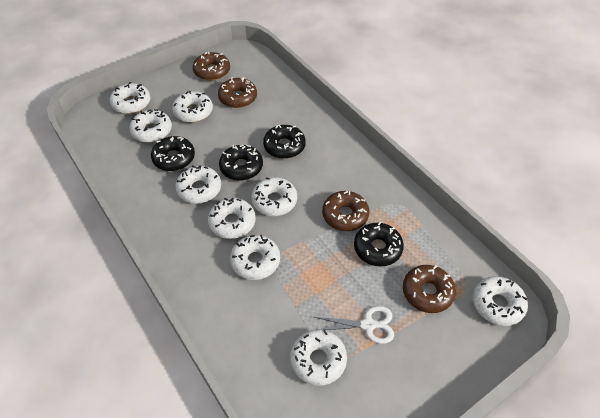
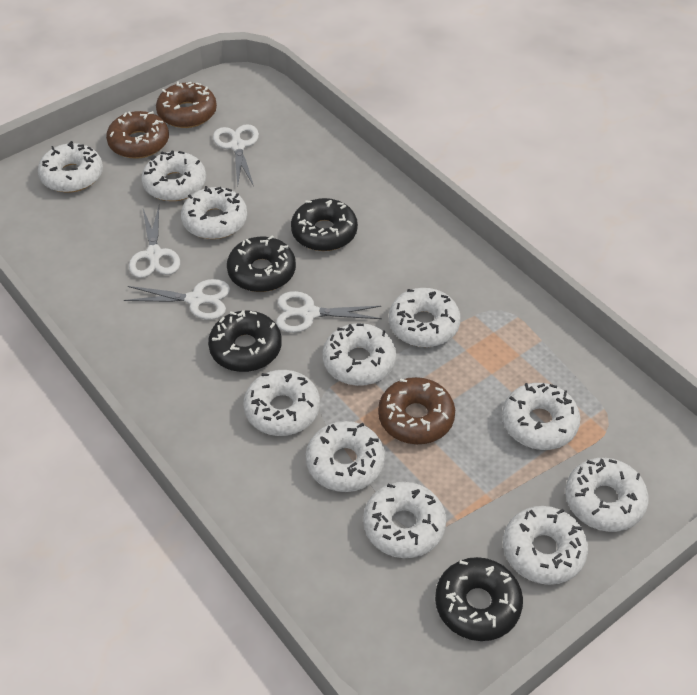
brown donut: 4 -> 3
white donut: 9 -> 11
white scissors: 1 -> 4

